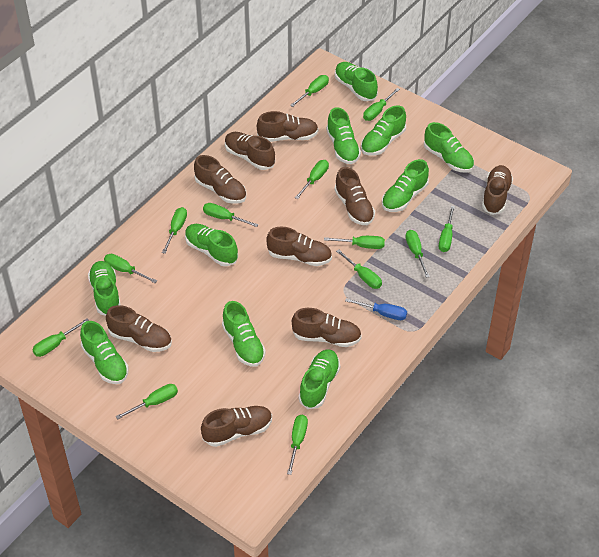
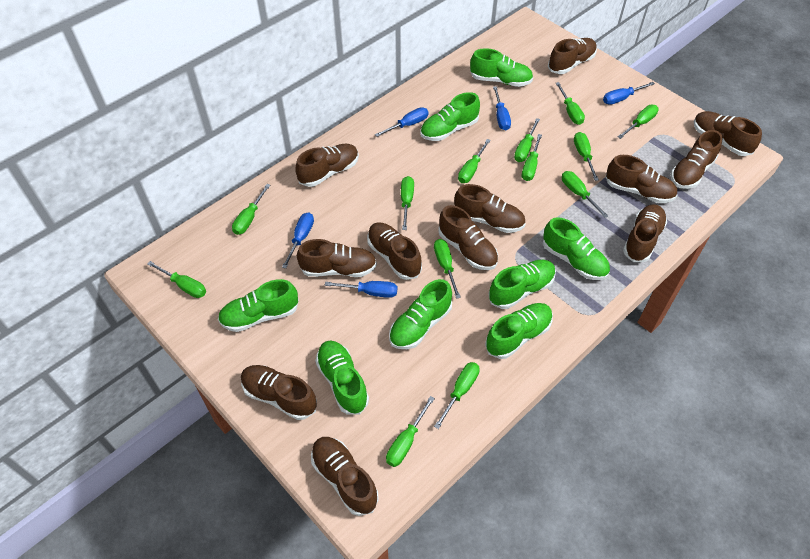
blue screwdriver: 1 -> 5
brown shoe: 9 -> 12
green shoe: 10 -> 8

